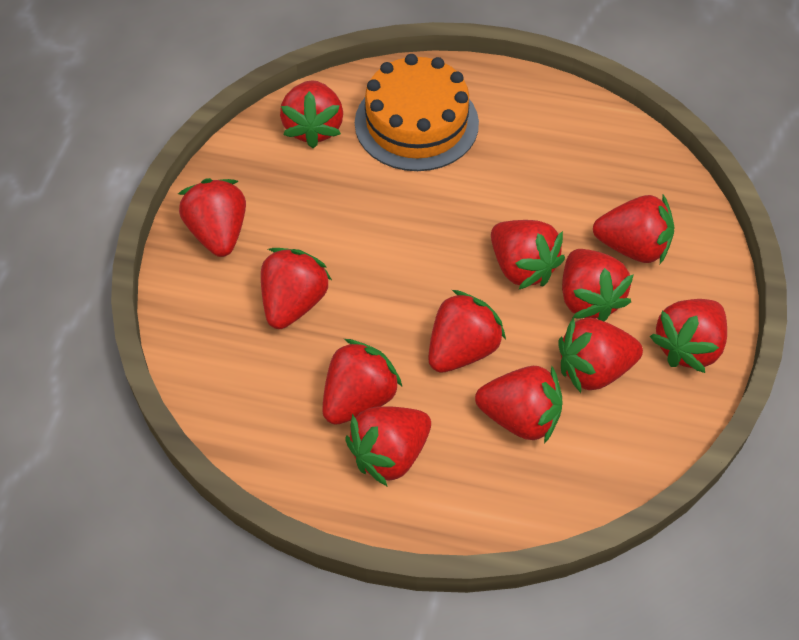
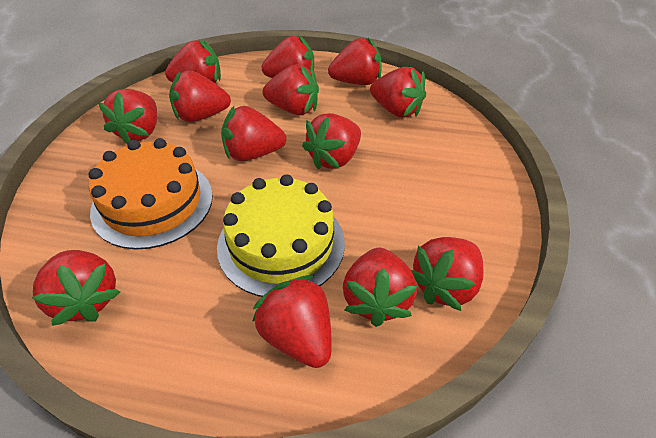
red strawberry: 12 -> 13
yellow cake: 0 -> 1

